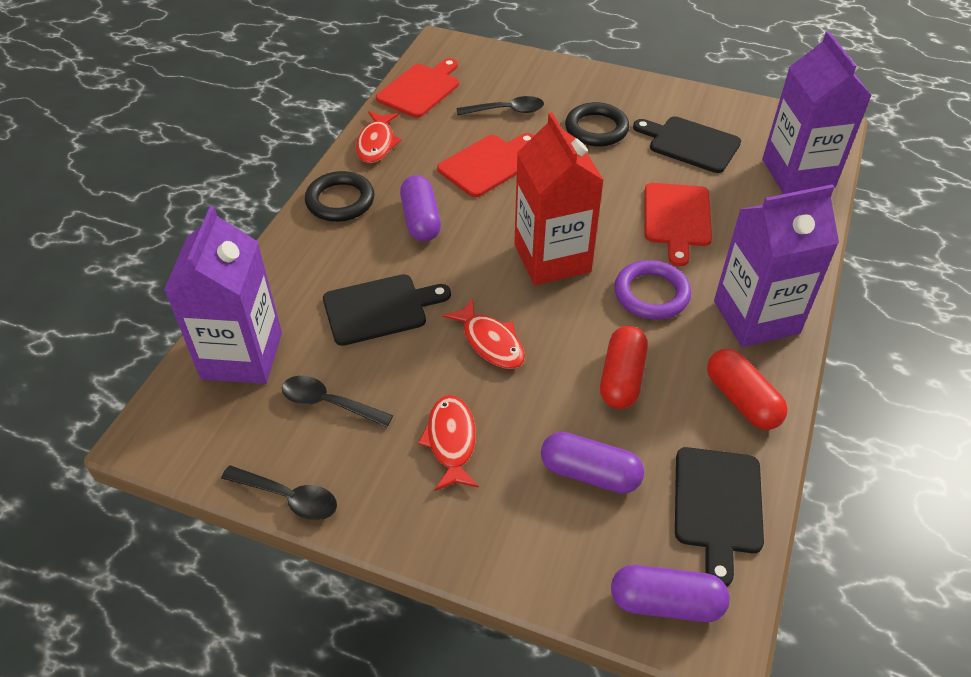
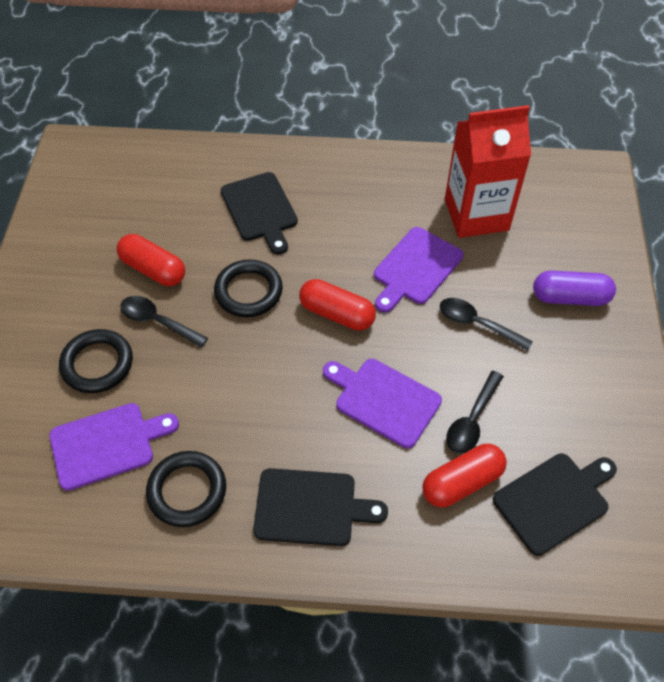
black ring: 2 -> 3
purple capsule: 3 -> 1
purple carton: 3 -> 0
purple cutting board: 0 -> 3
purple ring: 1 -> 0
red capsule: 2 -> 3
red cutting board: 3 -> 0
red fish: 3 -> 0

